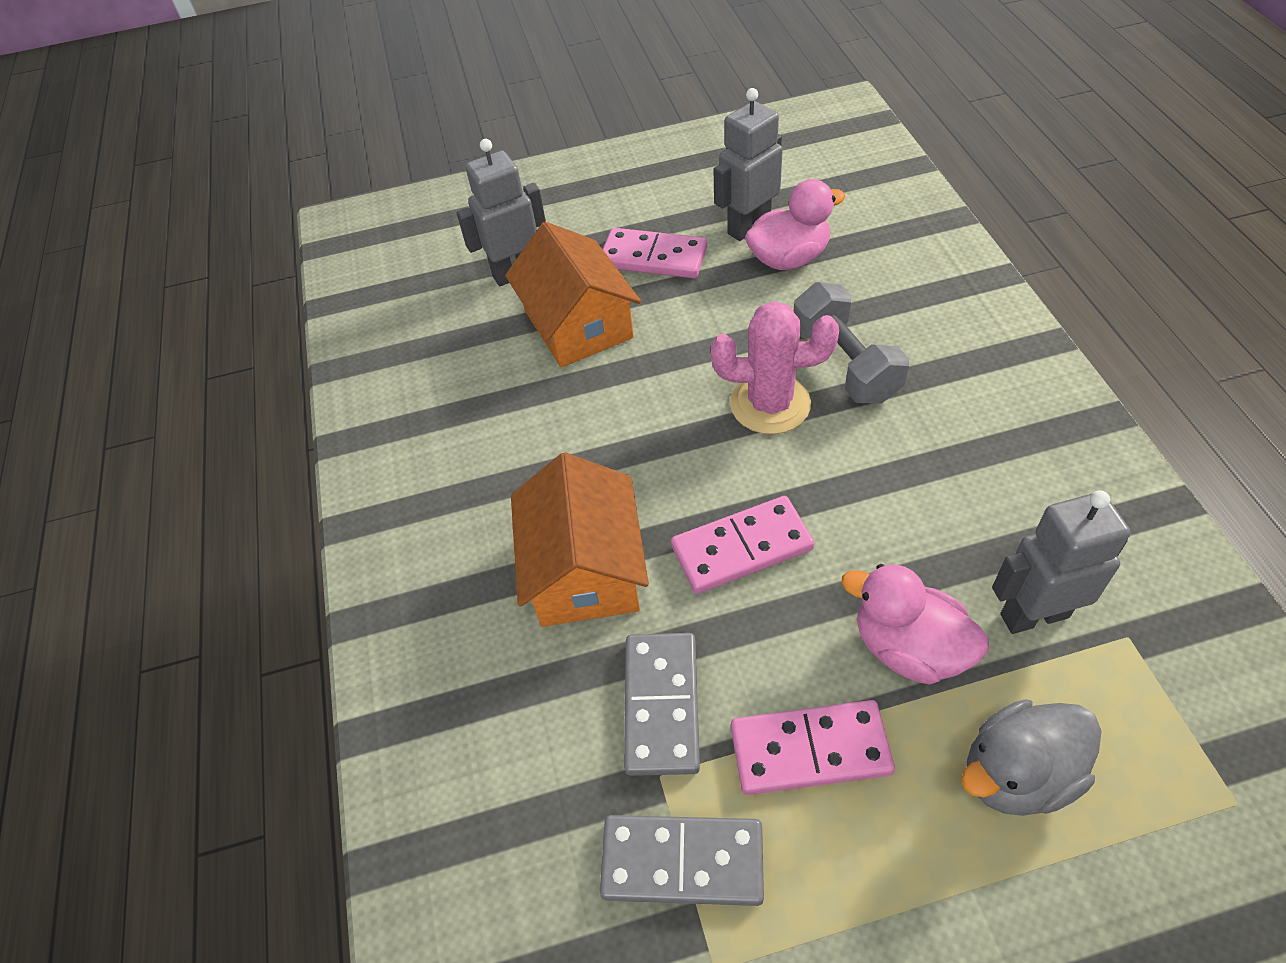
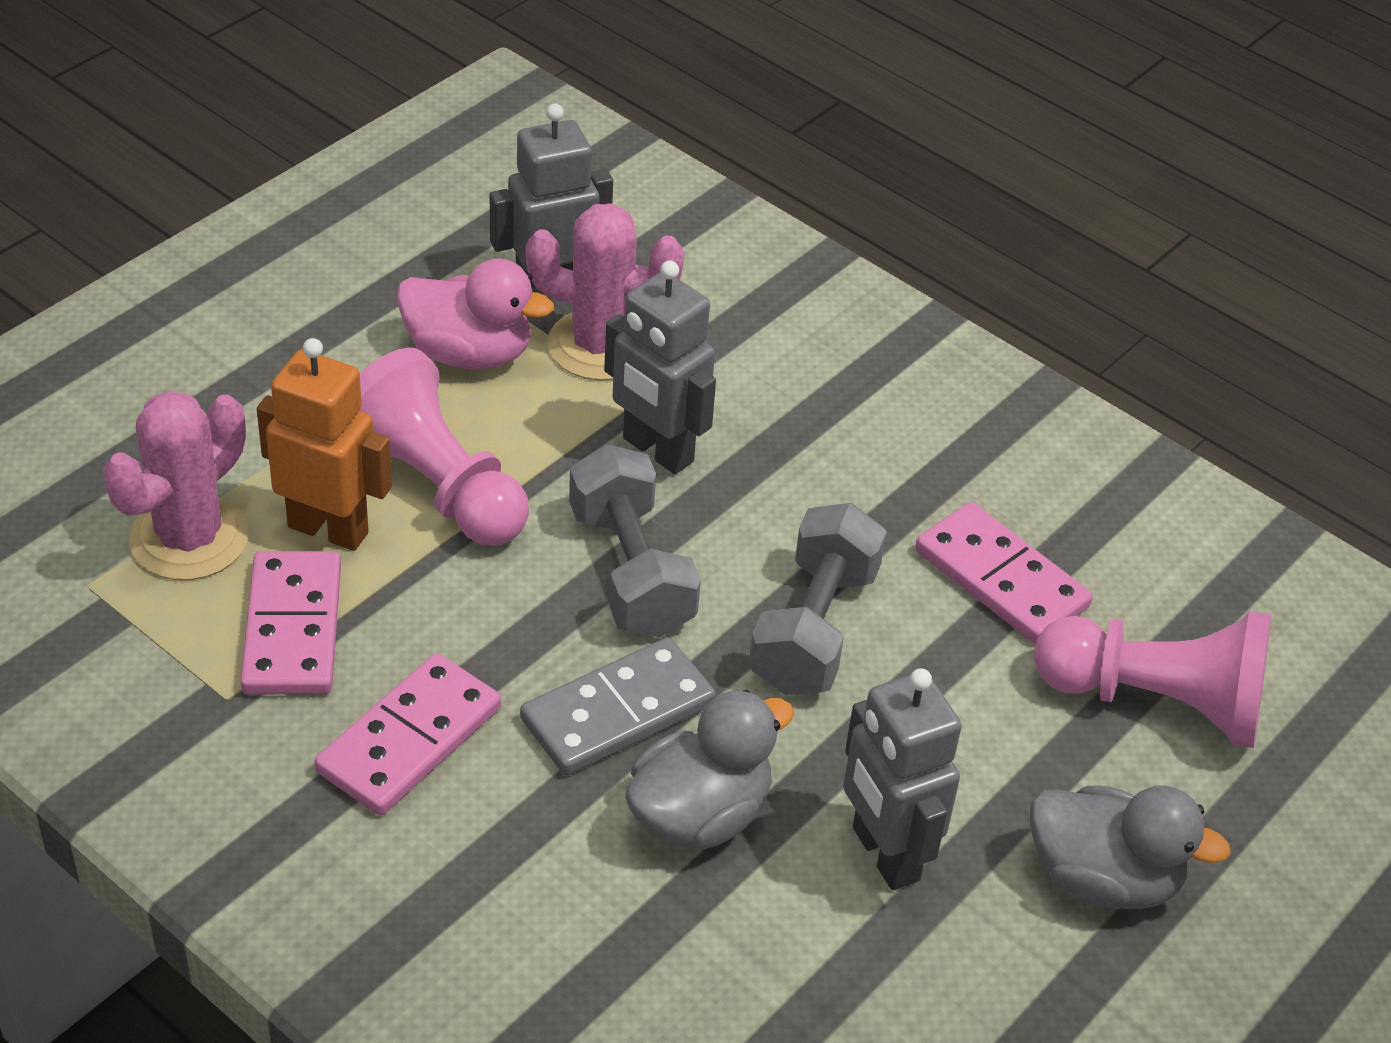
grey domino: 2 -> 1
grey duck: 1 -> 2
grey dumbbell: 1 -> 2
orange house: 2 -> 0
orange robot: 0 -> 1
pink cactus: 1 -> 2
pink duck: 2 -> 1
pink pawn: 0 -> 2

